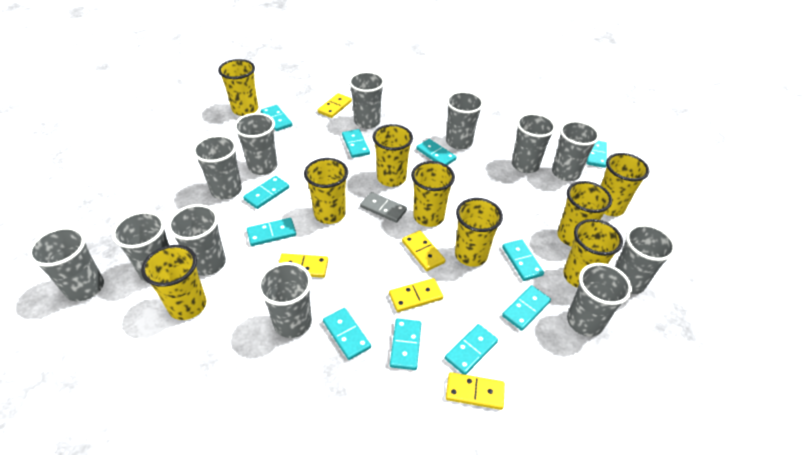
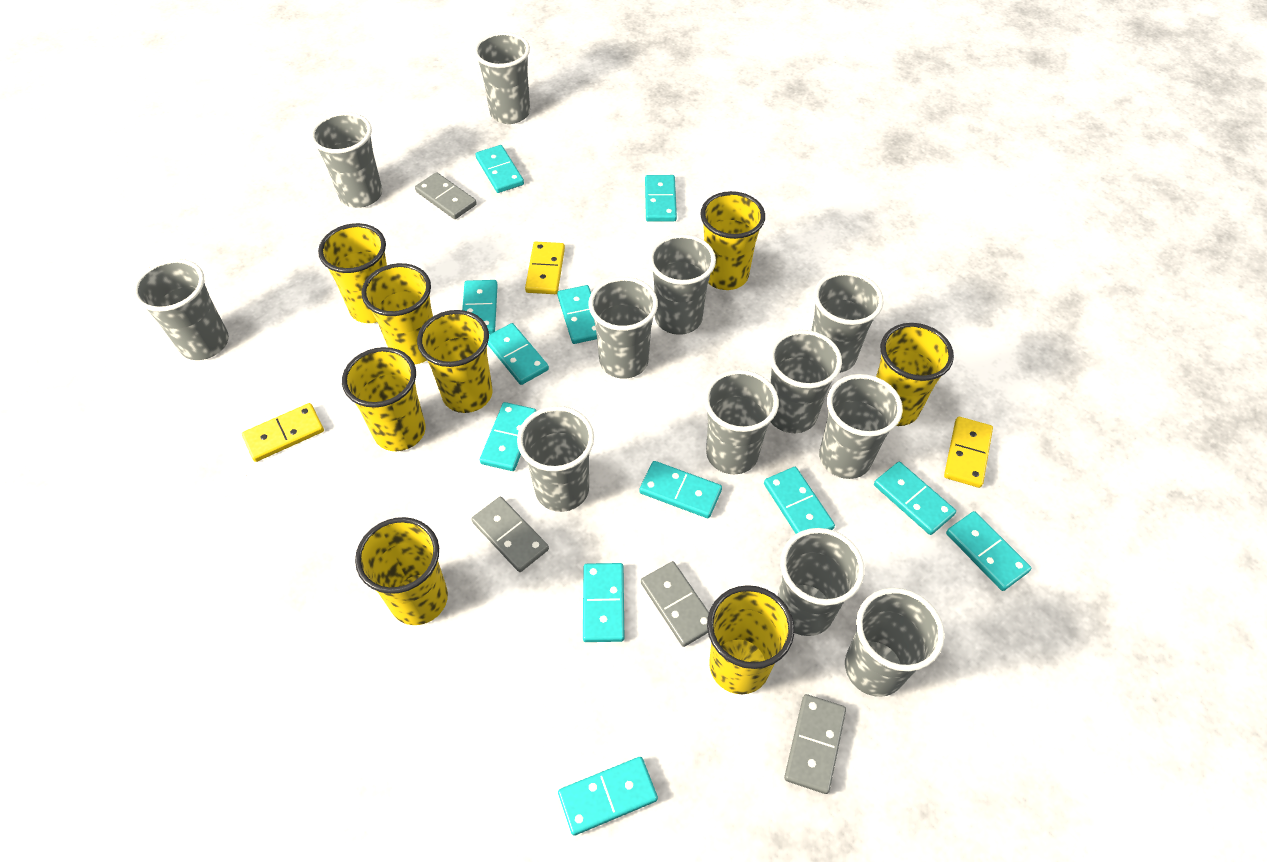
grey domino: 1 -> 4
turquoise domino: 11 -> 12
yellow cup: 9 -> 8
yellow domino: 5 -> 3

